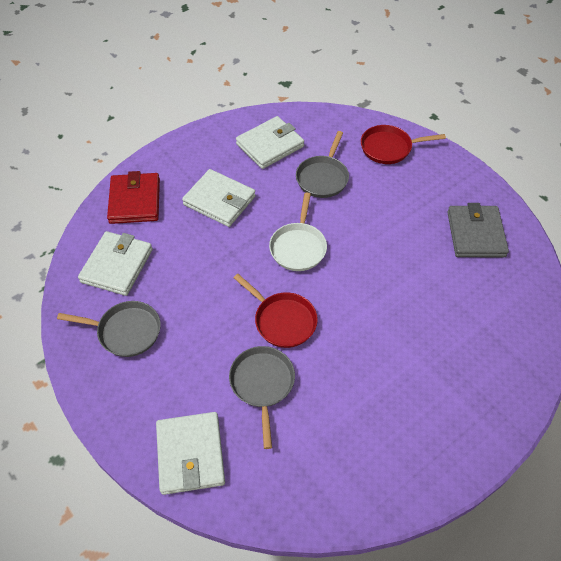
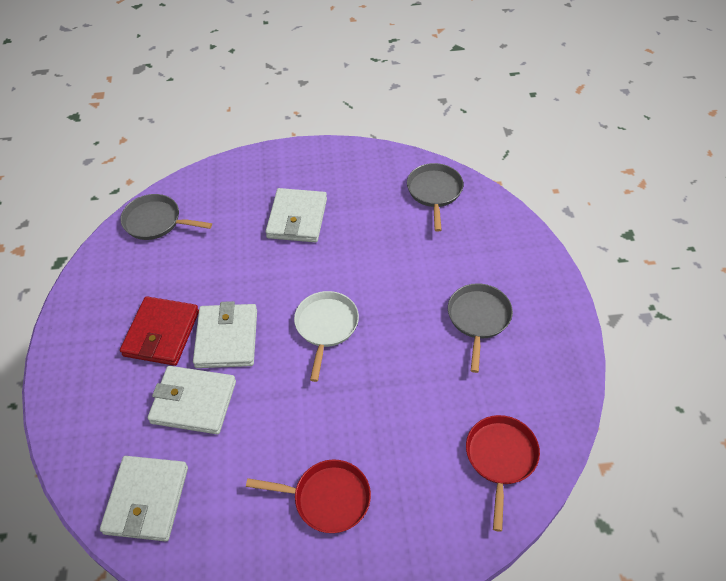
grey wallet: 1 -> 0

